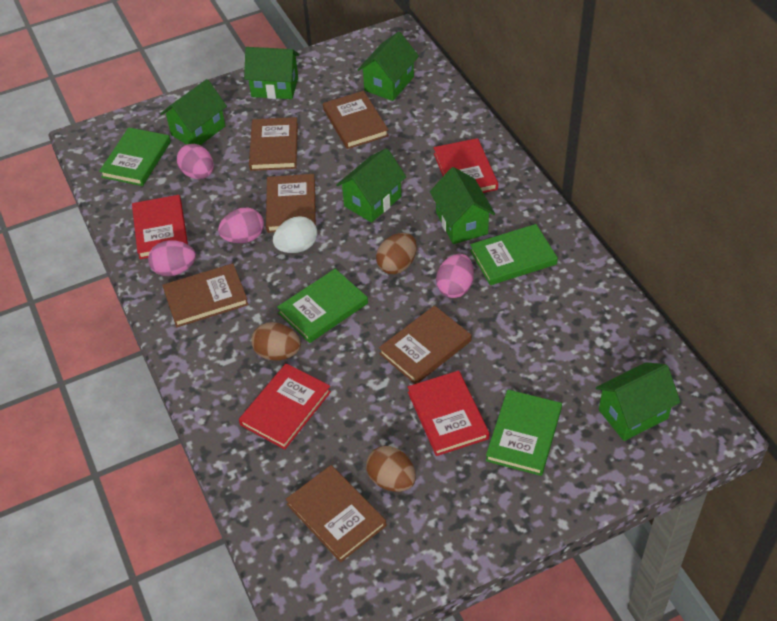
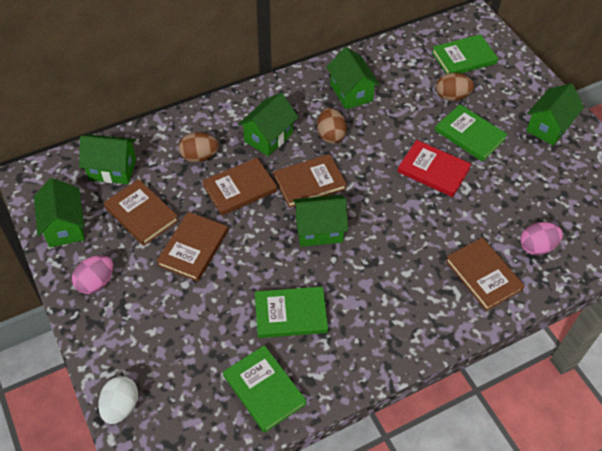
brown book: 6 -> 5
pink egg: 4 -> 2
red book: 4 -> 1

